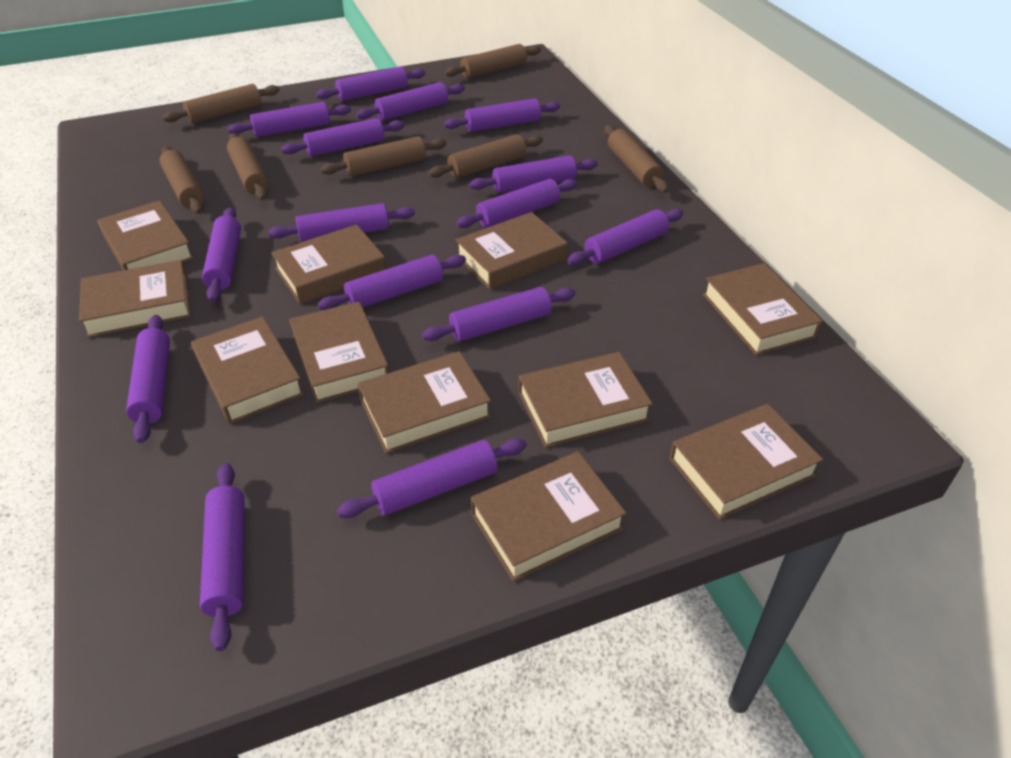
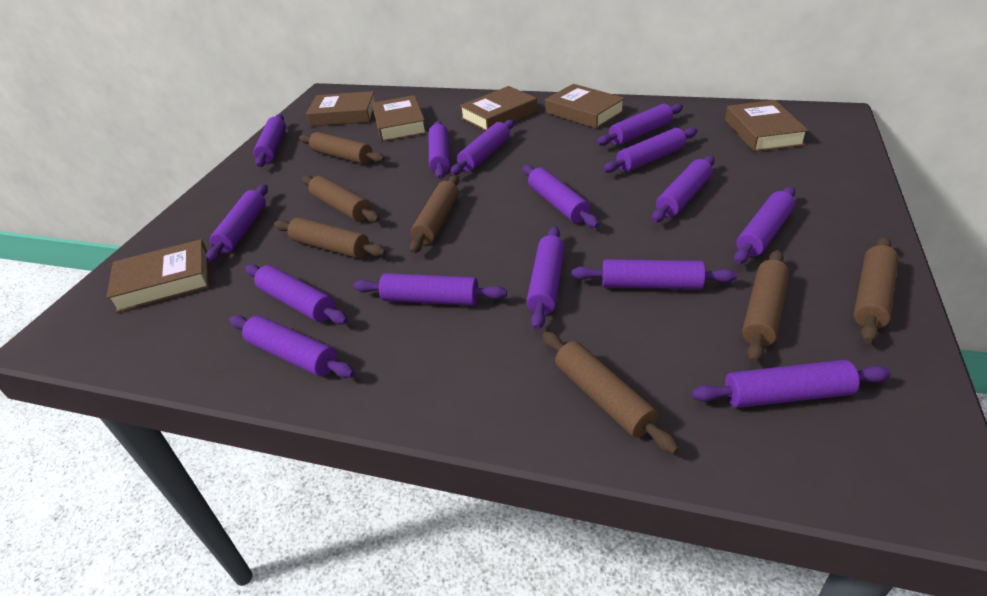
brown book: 11 -> 6

